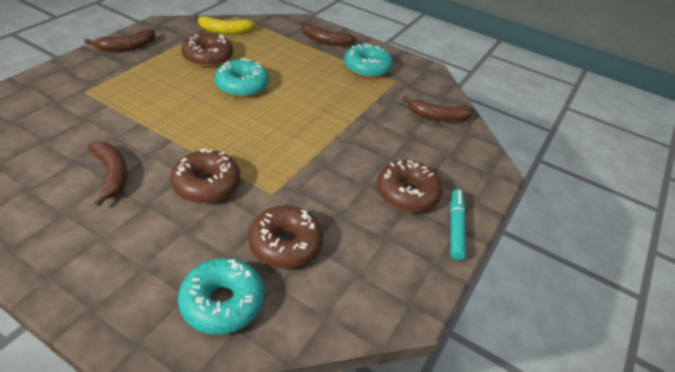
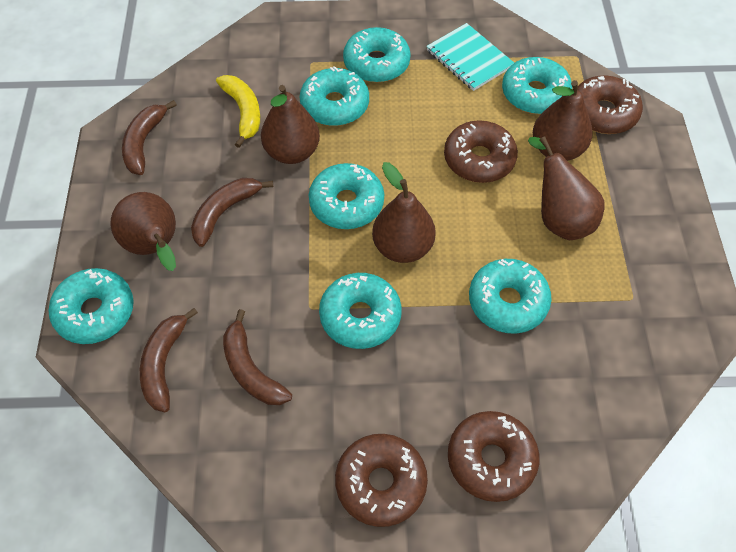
brown pear: 0 -> 5
turquoise donut: 3 -> 7
turquoise marker: 1 -> 0
turquoise notebook: 0 -> 1

